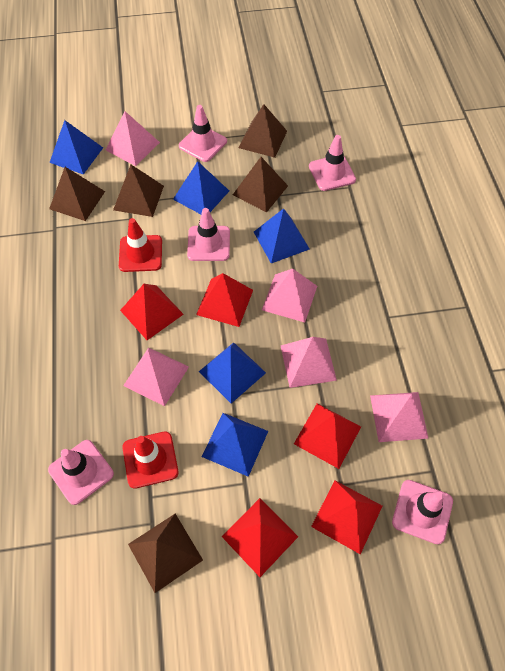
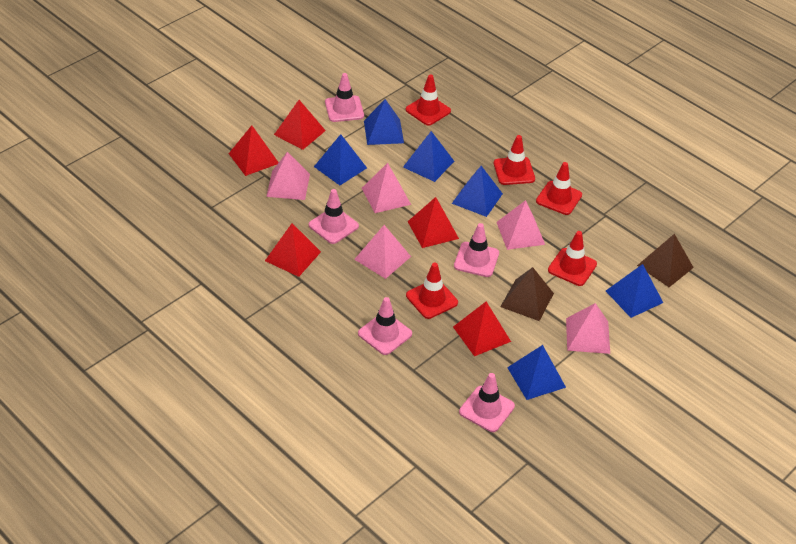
blue pyramid: 5 -> 6
brown pyramid: 5 -> 2
red traffic cone: 2 -> 5

